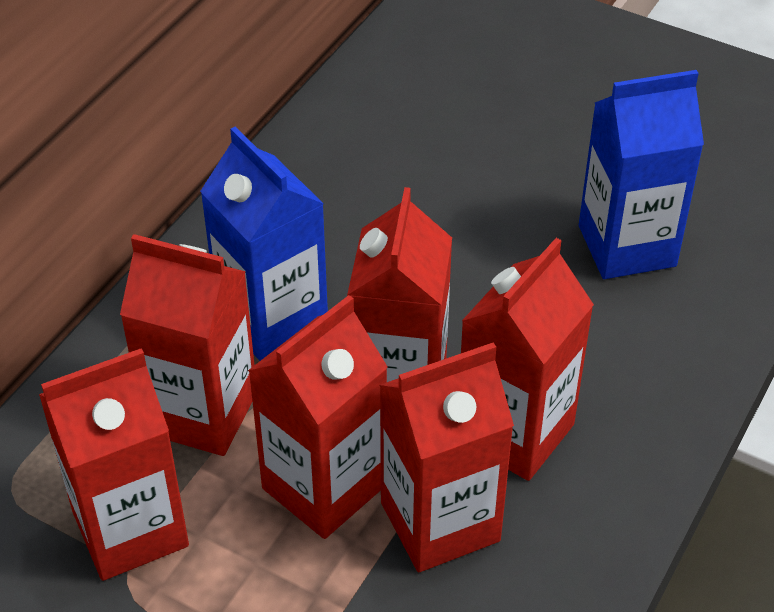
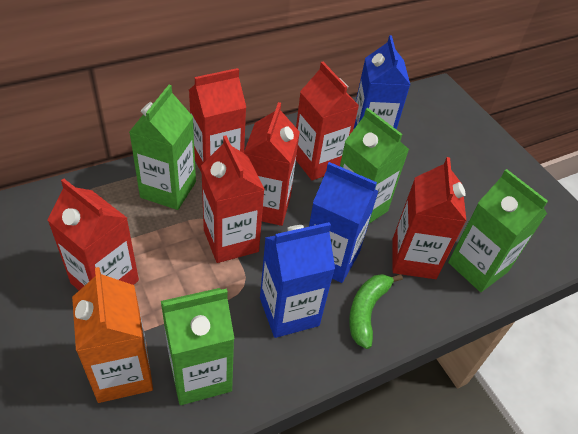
blue carton: 2 -> 3
green banana: 0 -> 1
green carton: 0 -> 4
orange carton: 0 -> 1

